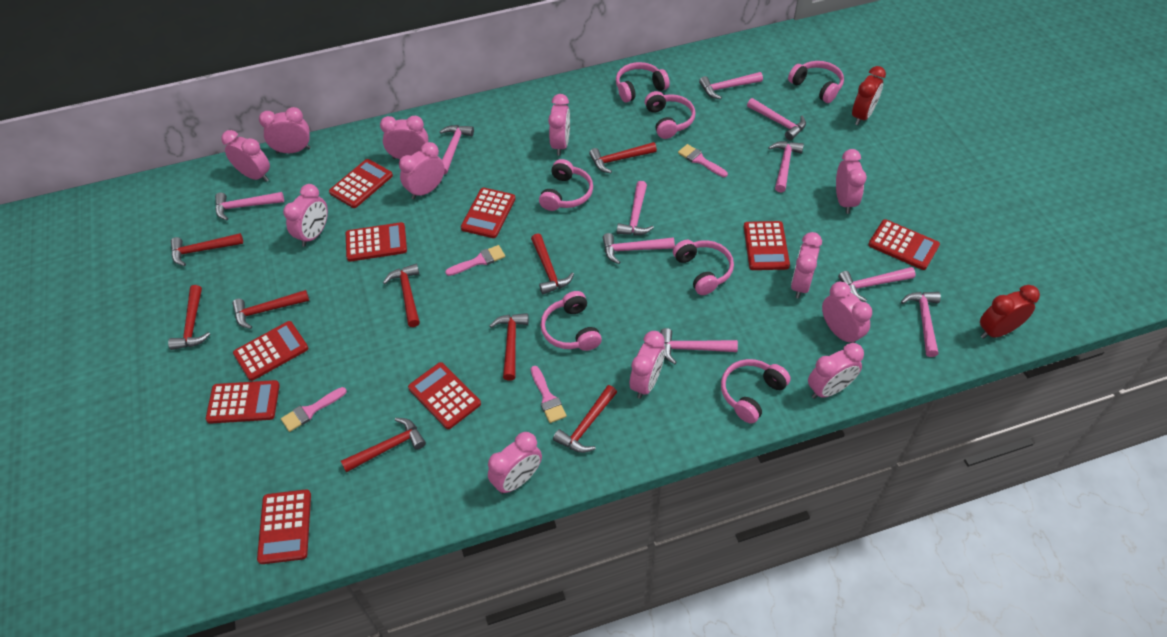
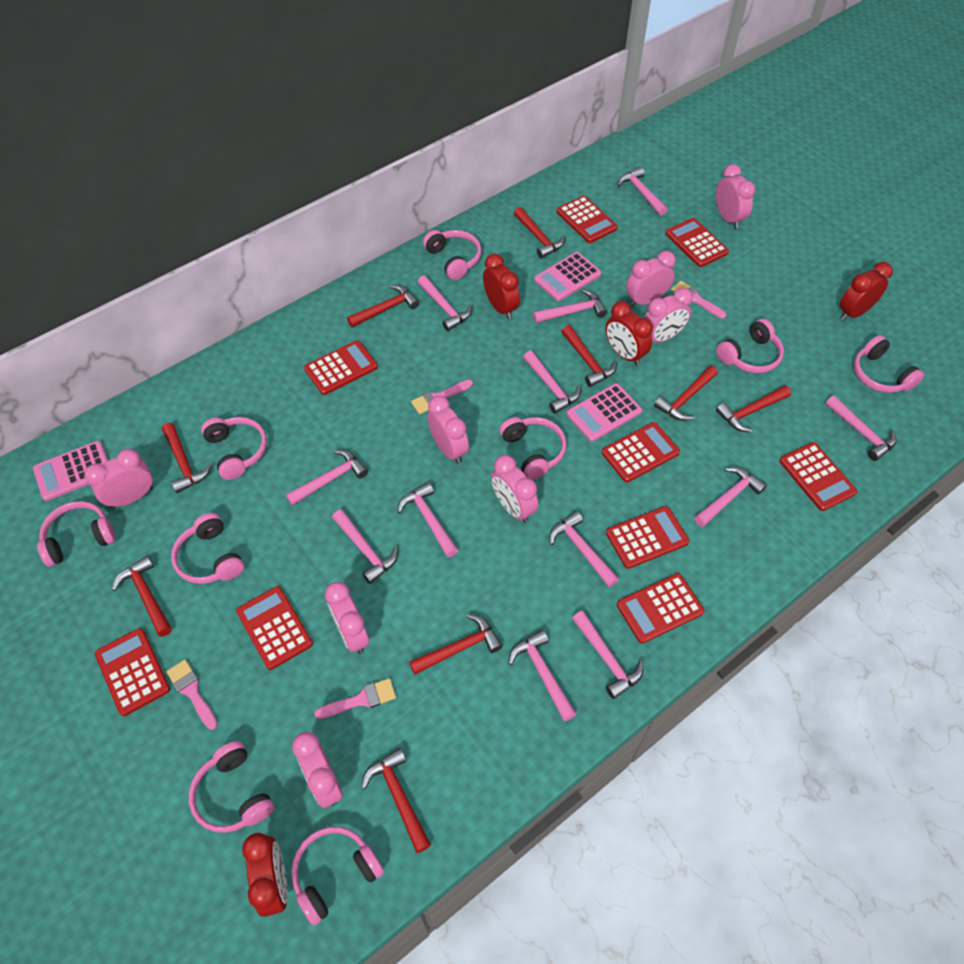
pink calculator: 0 -> 3
pink clock: 12 -> 8
pink hammer: 10 -> 12
pink headphones: 7 -> 9
red clock: 2 -> 4

